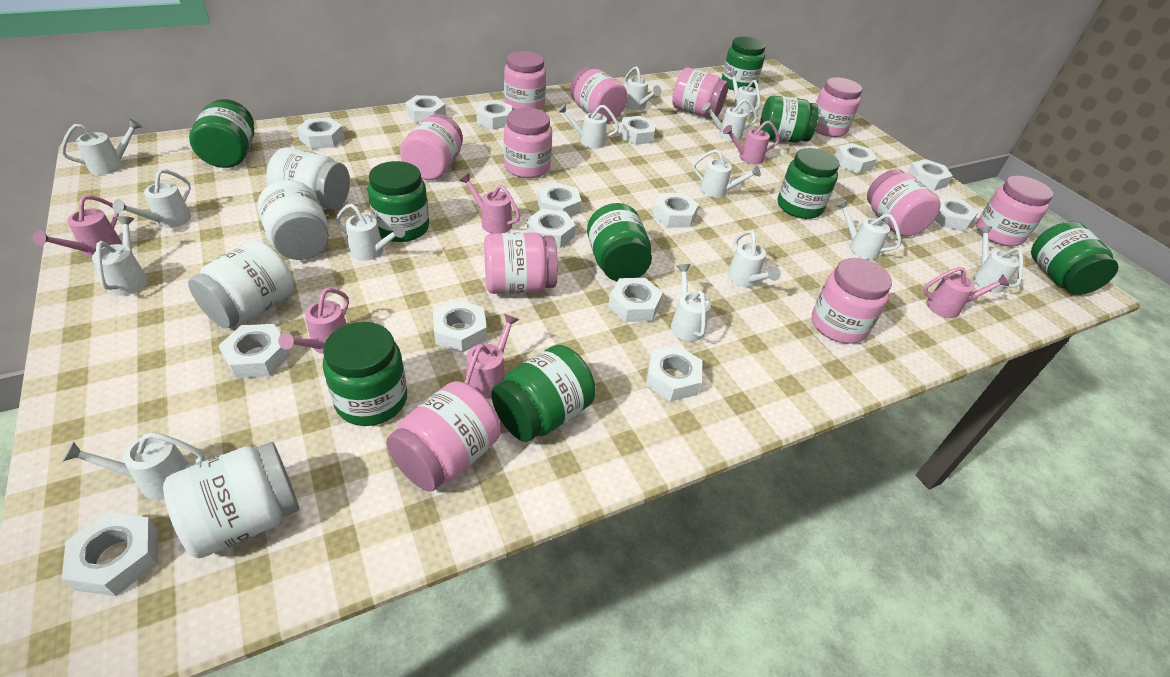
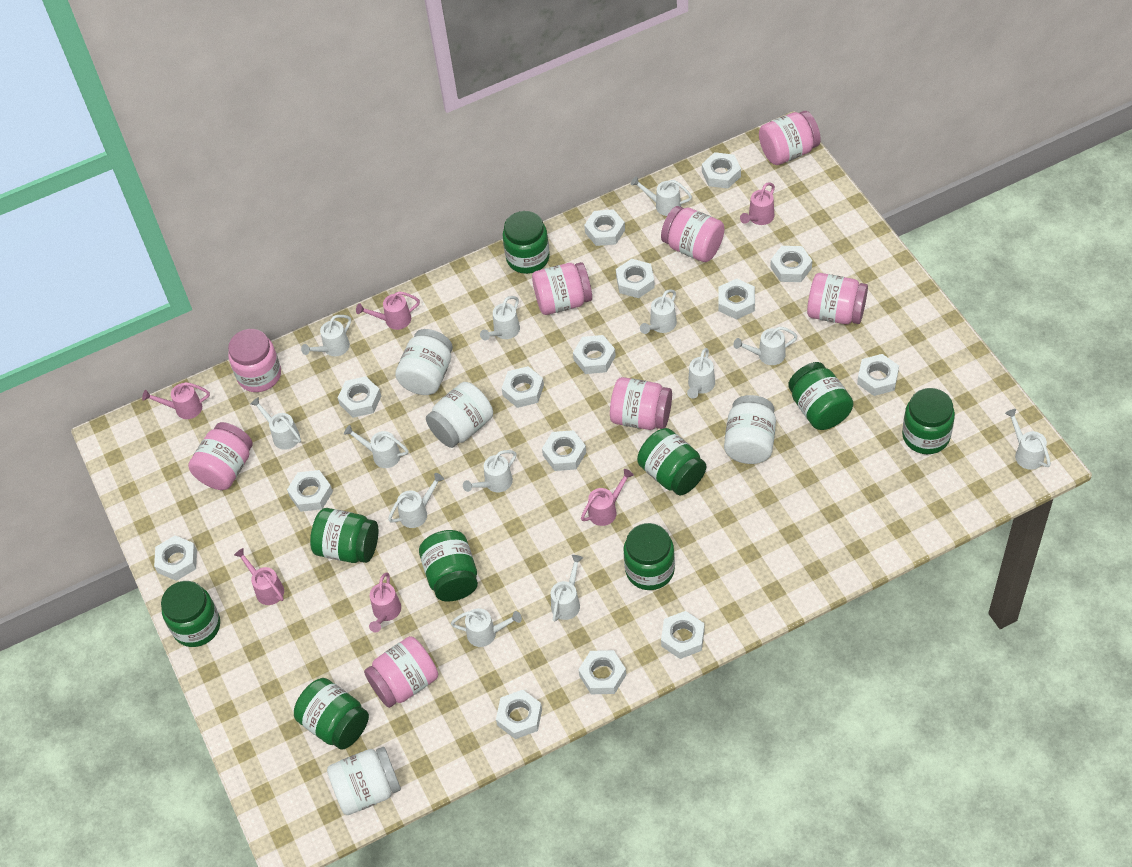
pink jar: 11 -> 8
white watering can: 14 -> 13

